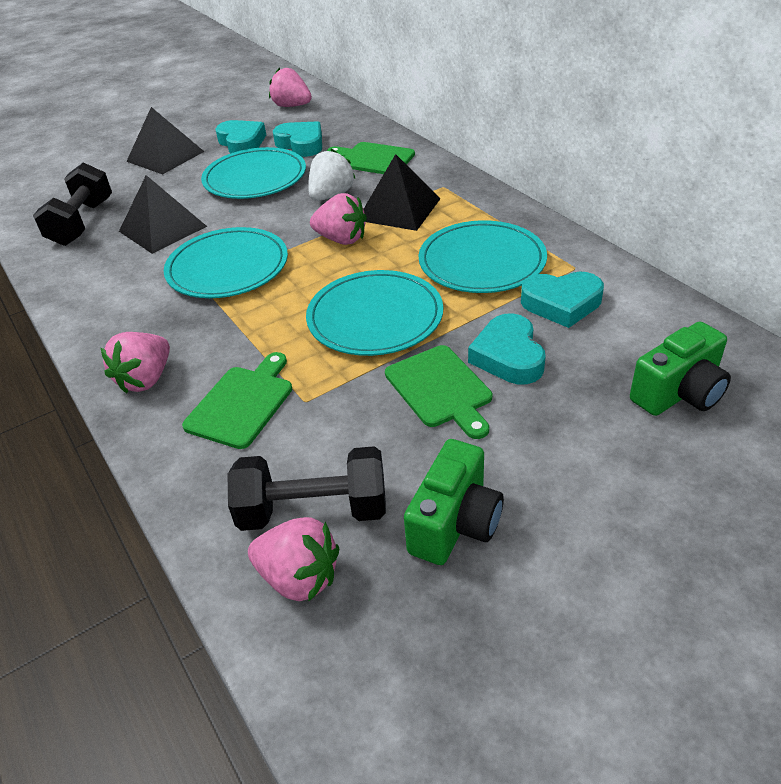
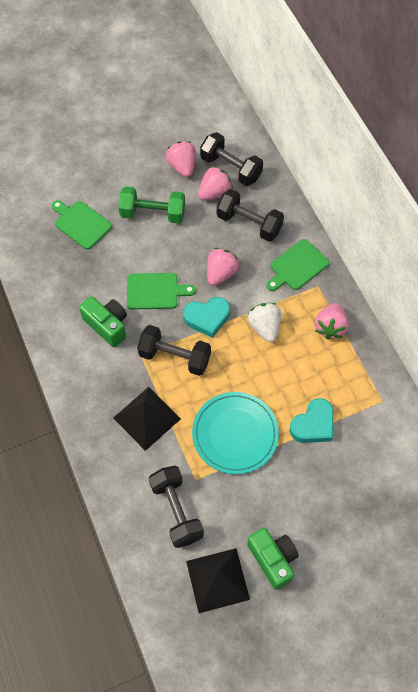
black dumbbell: 2 -> 4
black pyramid: 3 -> 2
green dumbbell: 0 -> 1
turquoise heart: 4 -> 2
turquoise plate: 4 -> 1

